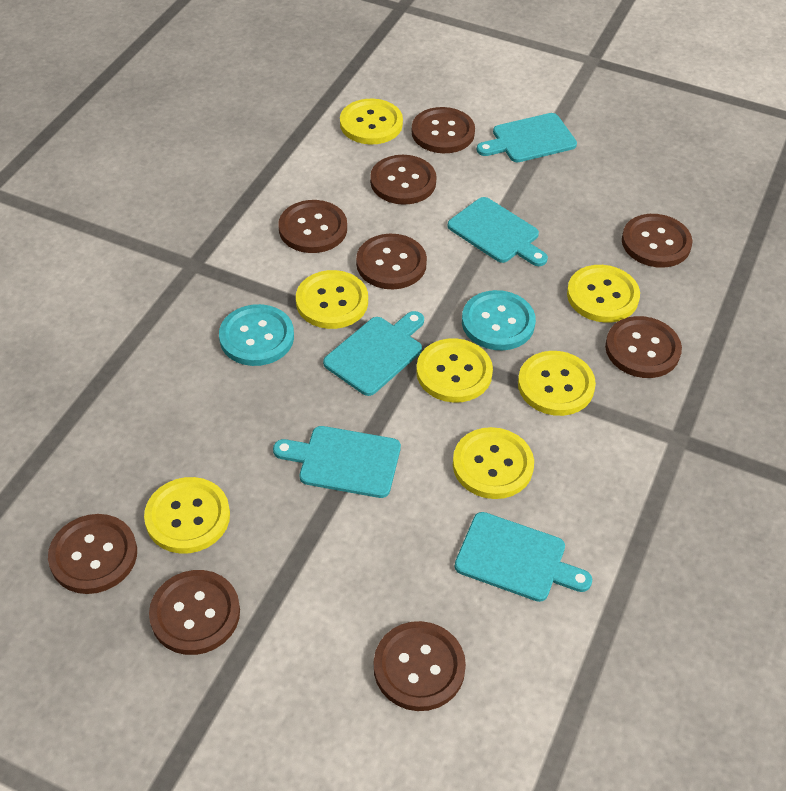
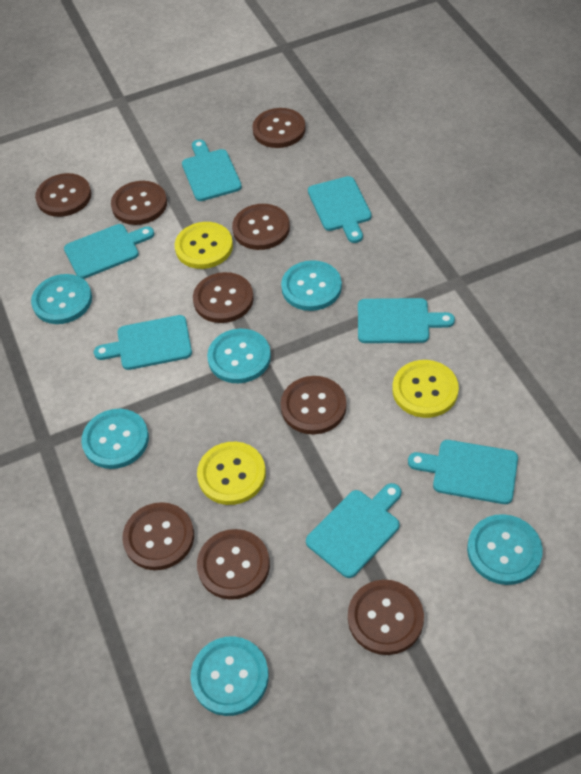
turquoise button: 2 -> 6
turquoise cutting board: 5 -> 7
yellow button: 7 -> 3

